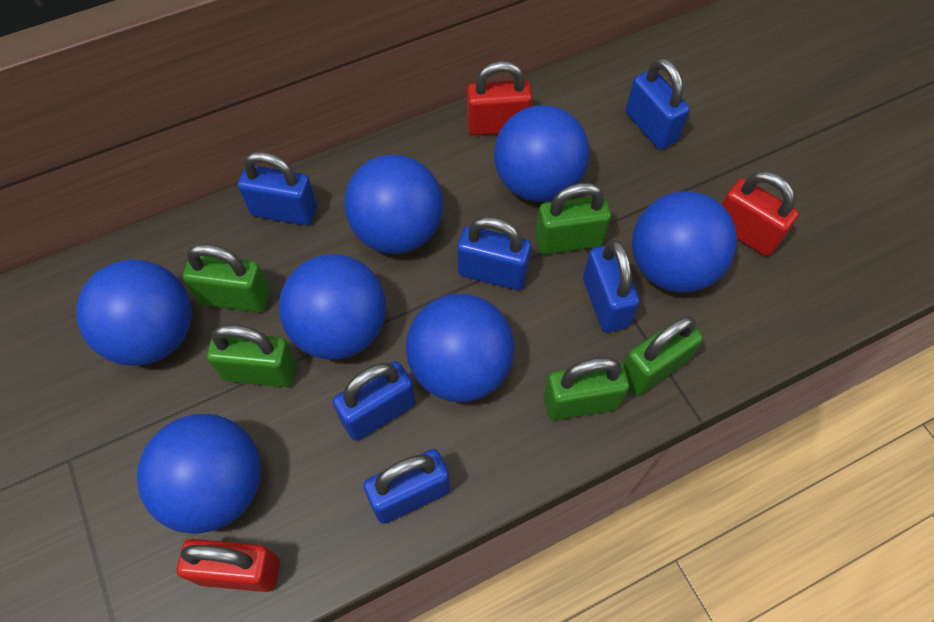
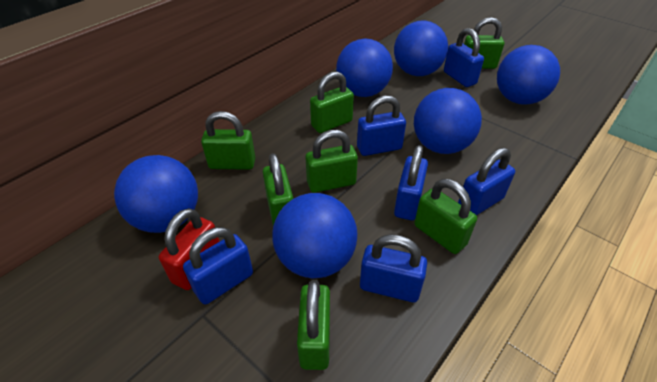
blue ball: 7 -> 6
green padlock: 5 -> 7
red padlock: 3 -> 1

